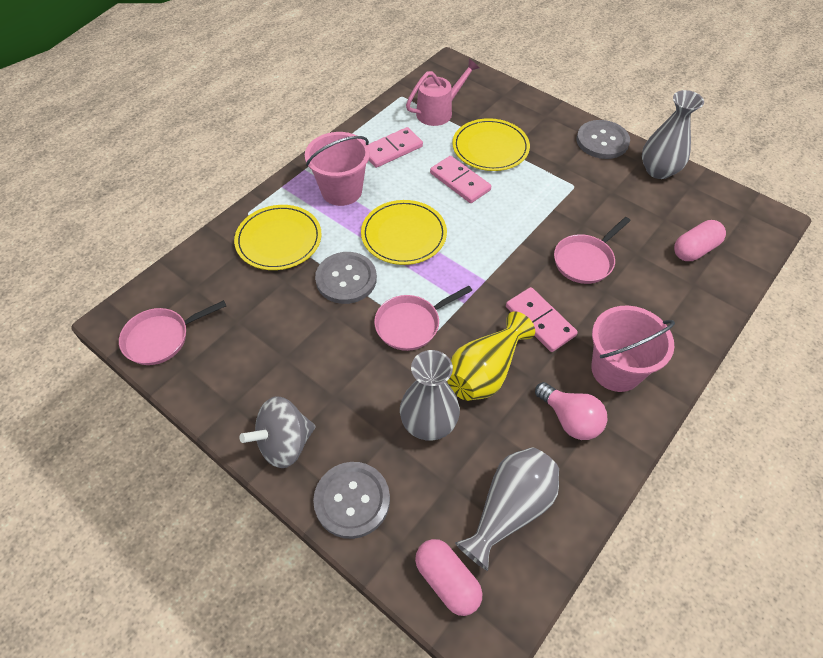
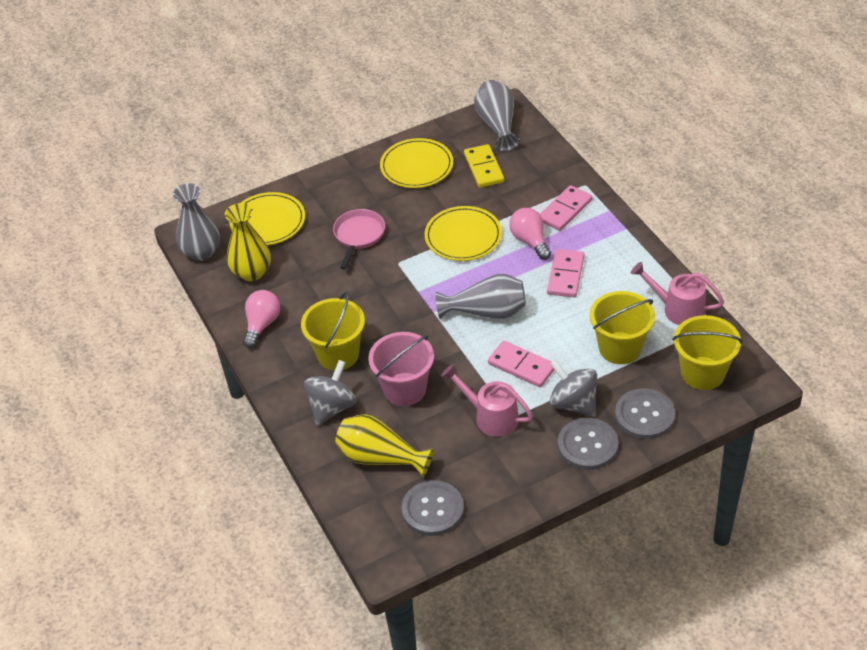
grey spinning top: 1 -> 2
pink bucket: 2 -> 1
pink capsule: 2 -> 0
pink light bulb: 1 -> 2
pink pan: 3 -> 1
pink watering can: 1 -> 2
yellow bucket: 0 -> 3
yellow domino: 0 -> 1
yellow vase: 1 -> 2

